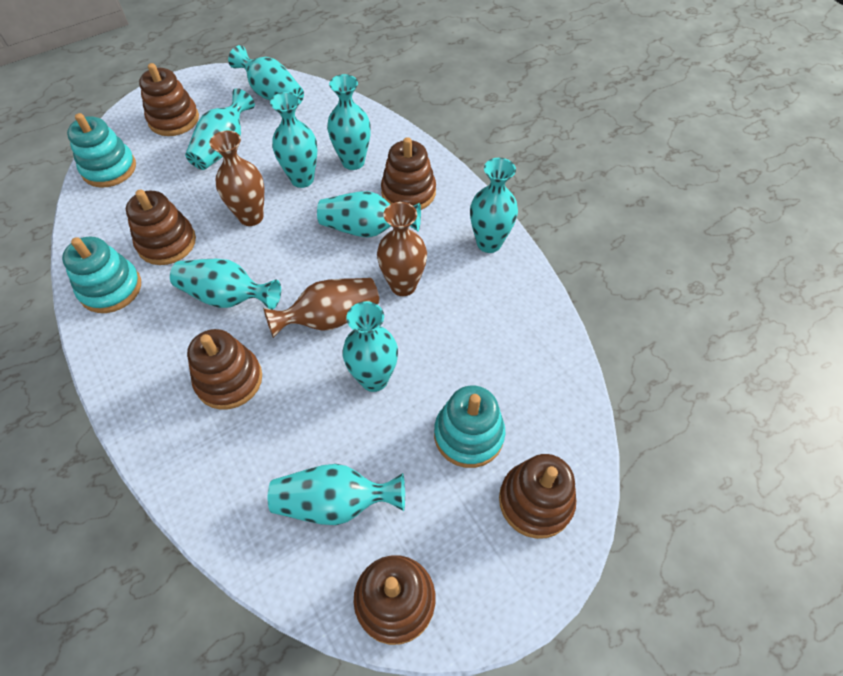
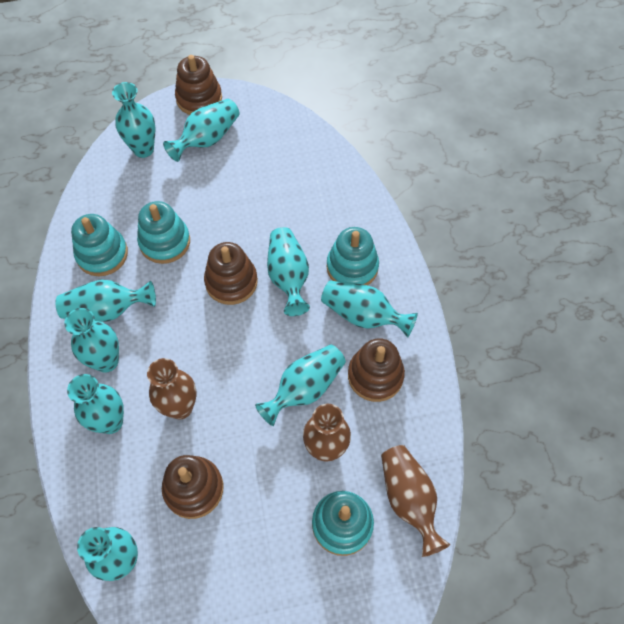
brown stacking toy: 6 -> 4
turquoise stacking toy: 3 -> 4

